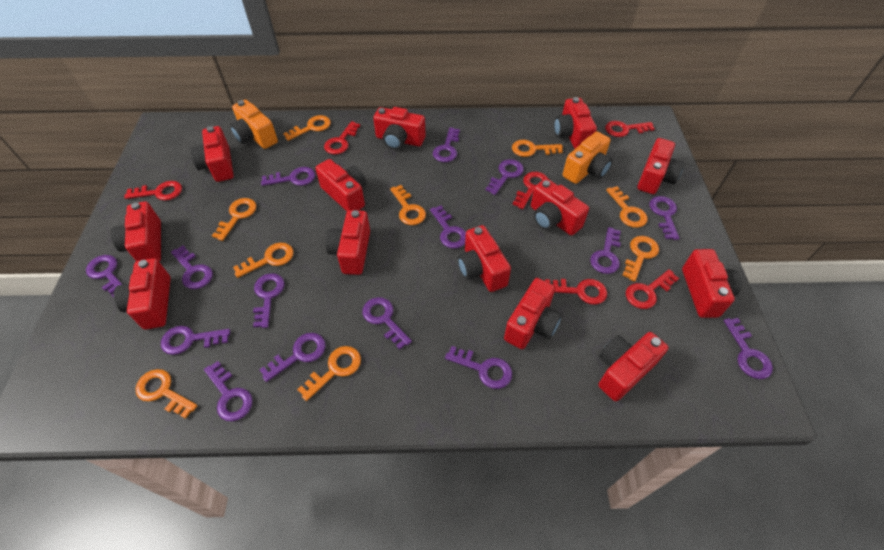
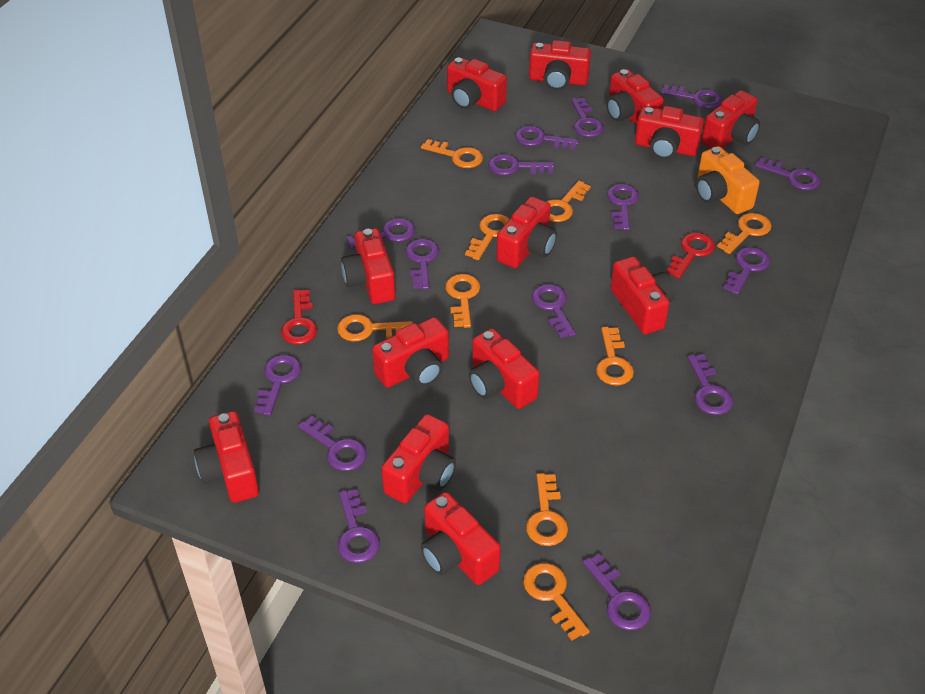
orange camera: 2 -> 1
red key: 6 -> 2

